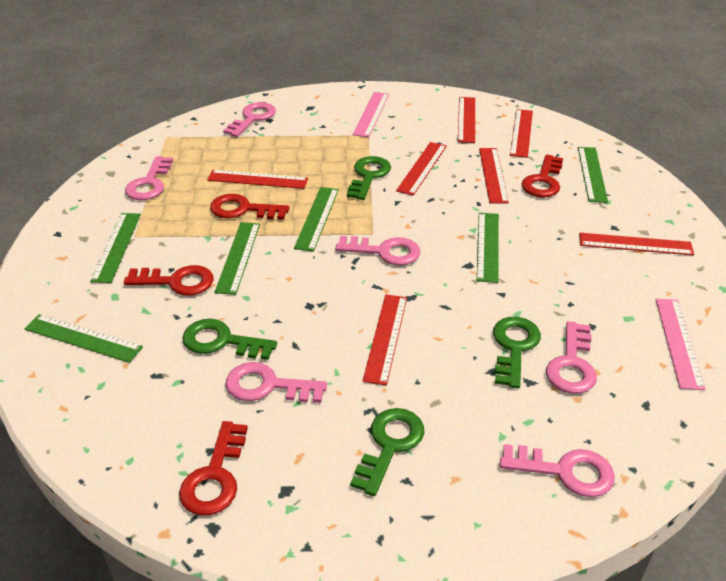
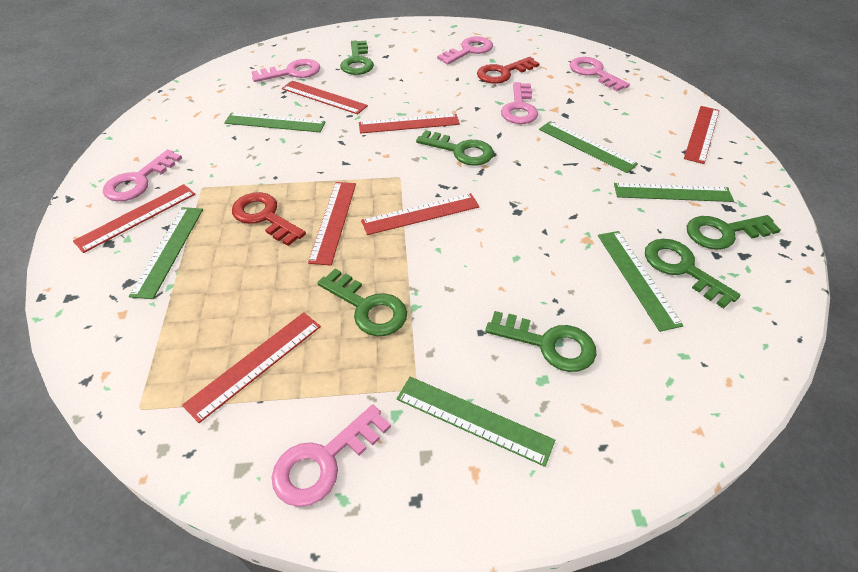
green key: 4 -> 6
pink ruler: 2 -> 0
red key: 4 -> 2

